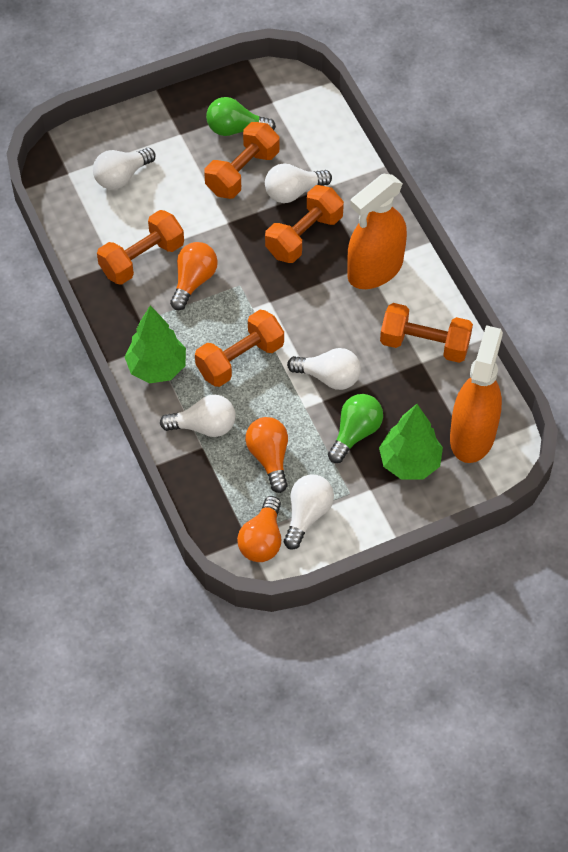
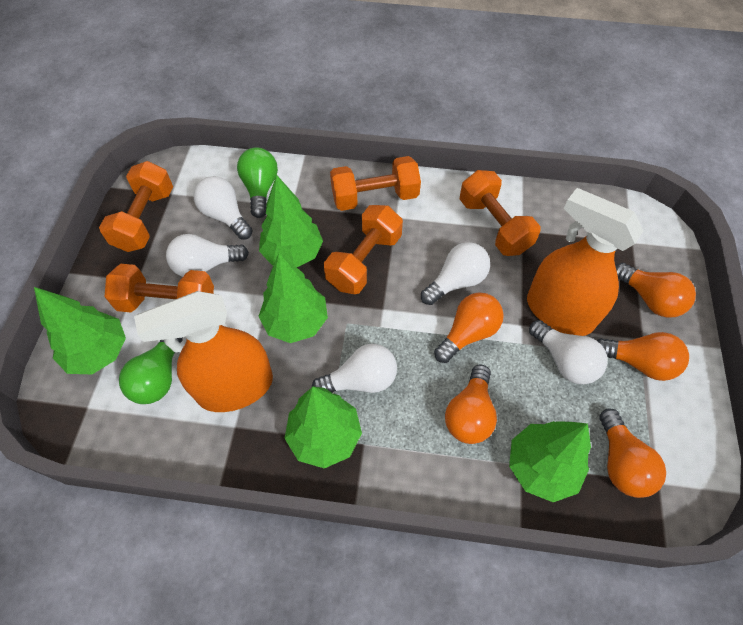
green tree: 2 -> 5
orange light bulb: 3 -> 5

